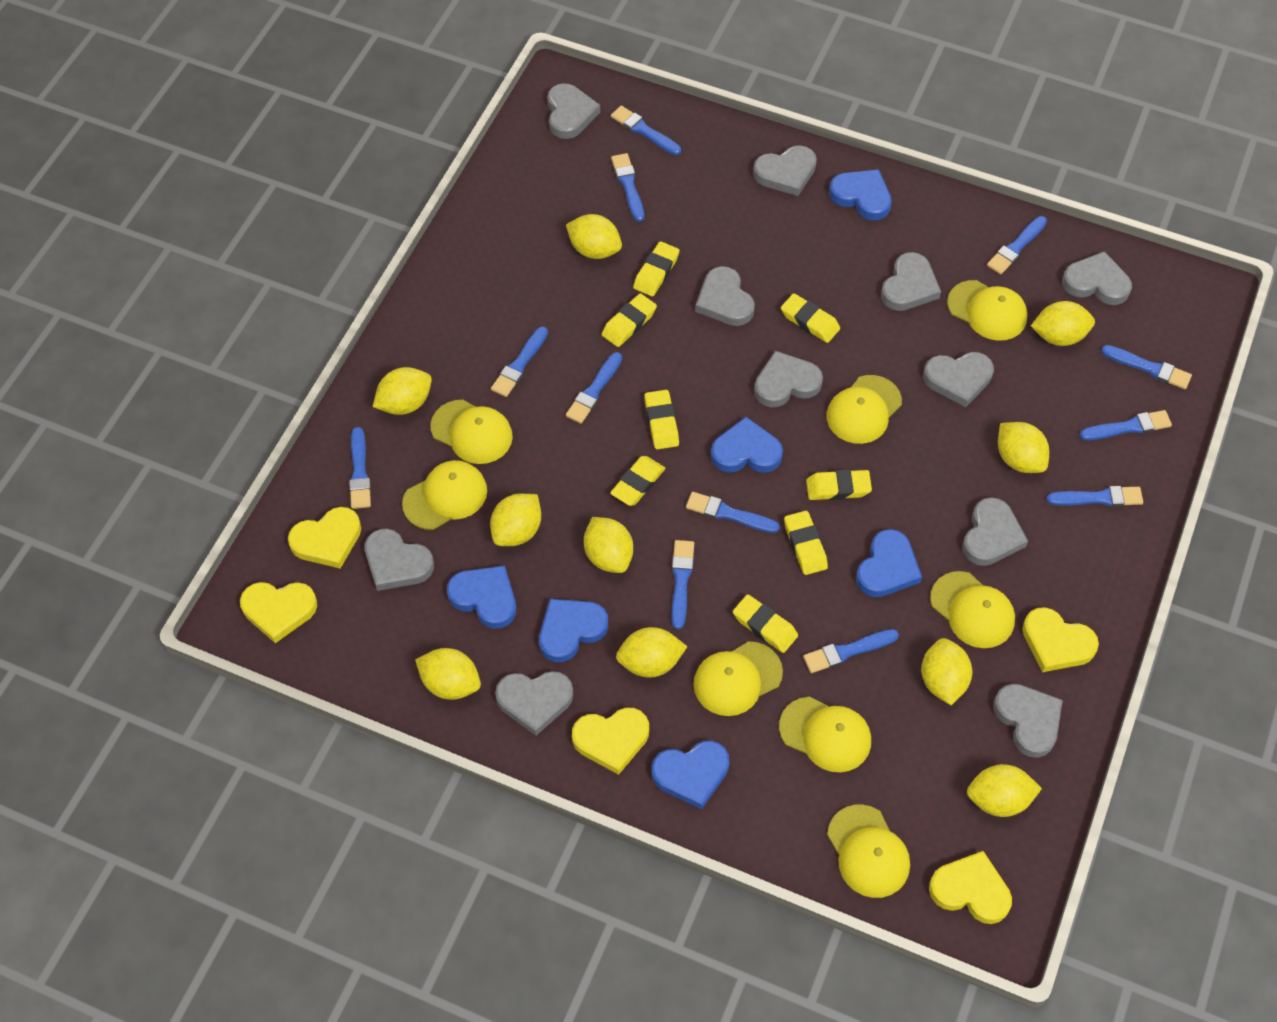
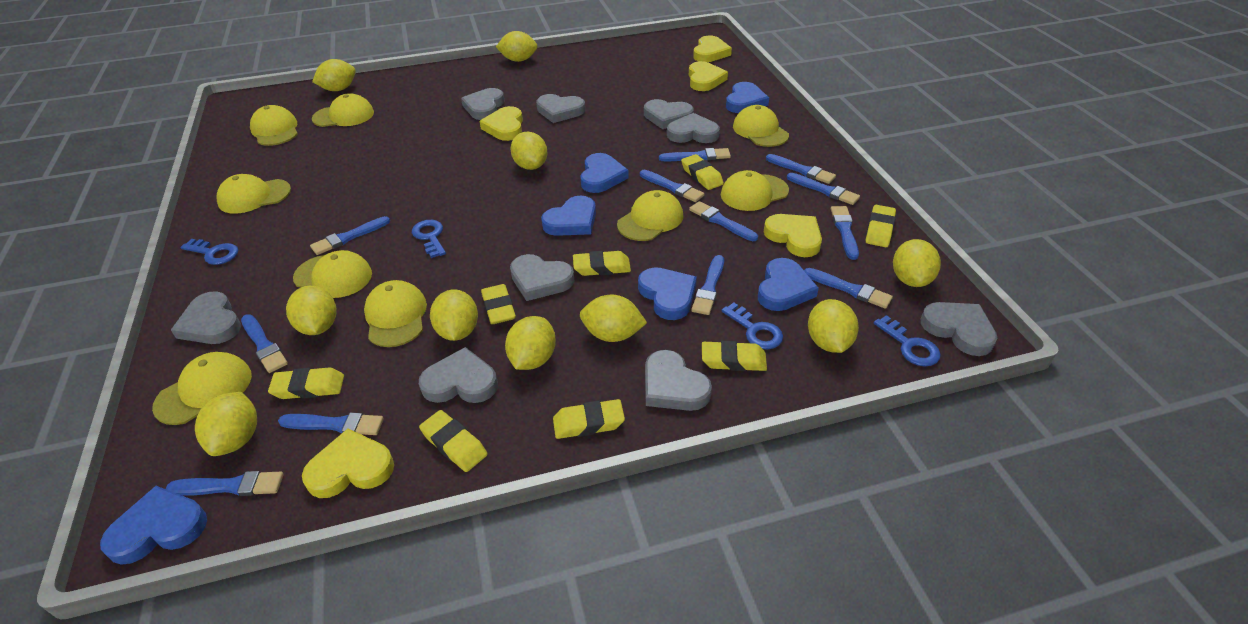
blue key: 0 -> 4
grey heart: 11 -> 9
yellow cap: 8 -> 9

